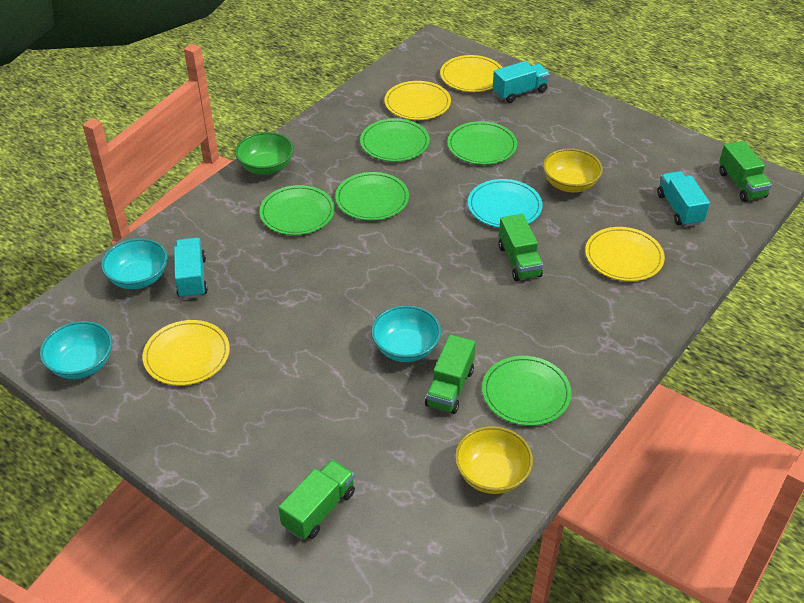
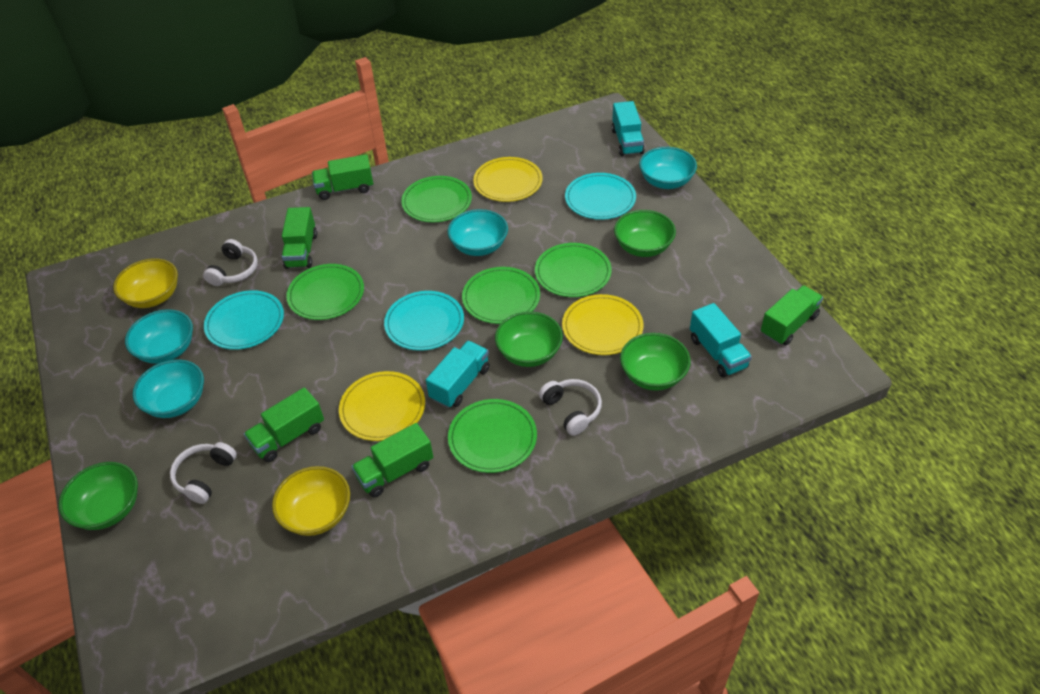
green bowl: 1 -> 4
green truck: 4 -> 5
turquoise bowl: 3 -> 4
turquoise plate: 1 -> 3
white headphones: 0 -> 3
yellow plate: 4 -> 3

